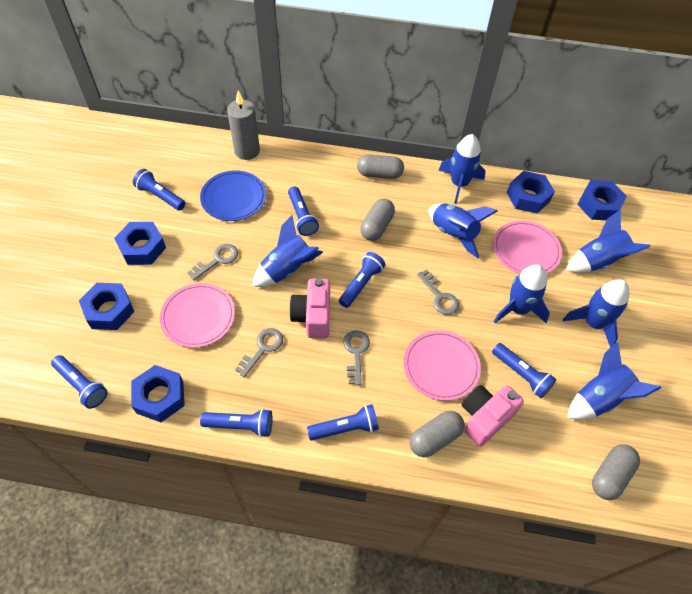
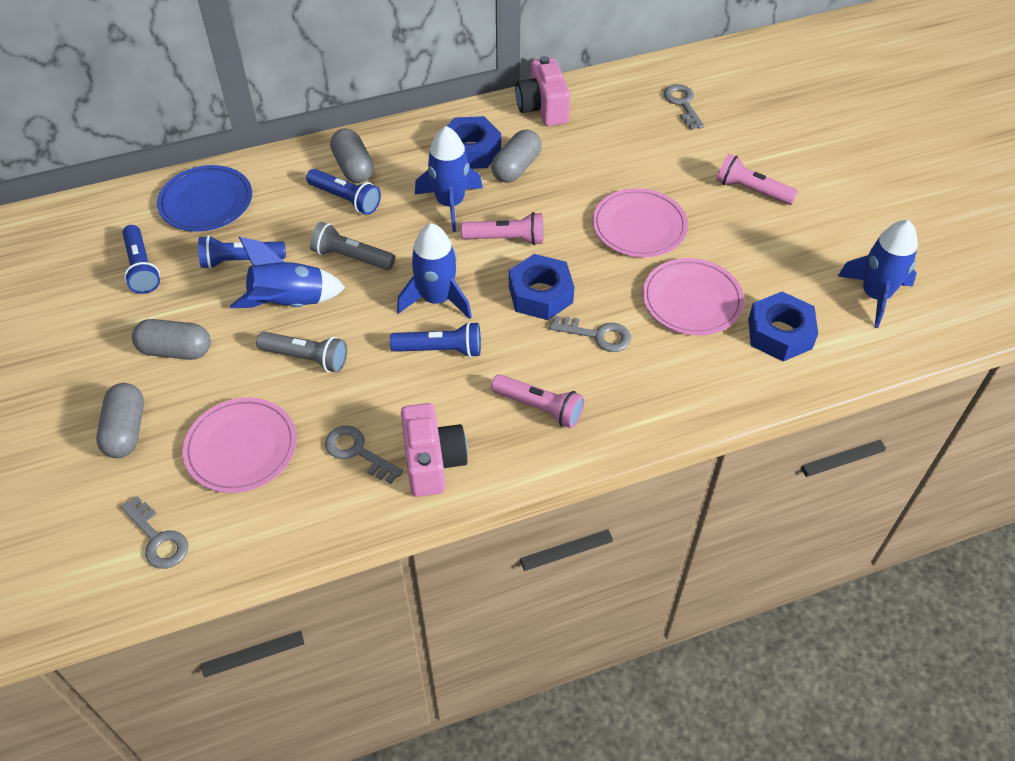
blue flashlight: 7 -> 4
blue nut: 5 -> 3
blue rocket: 7 -> 4
grey candle: 1 -> 0
grey flashlight: 0 -> 2
pink flashlight: 0 -> 3

